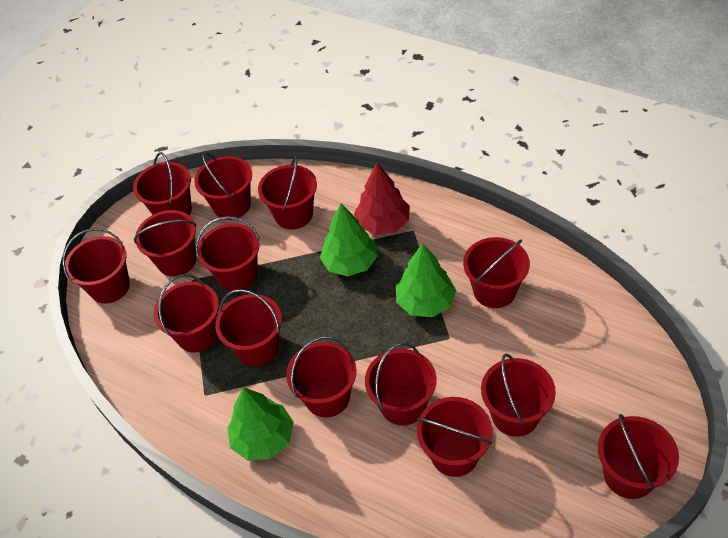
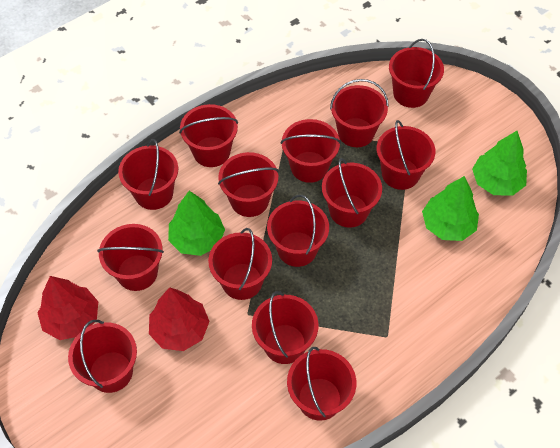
red tree: 1 -> 2

